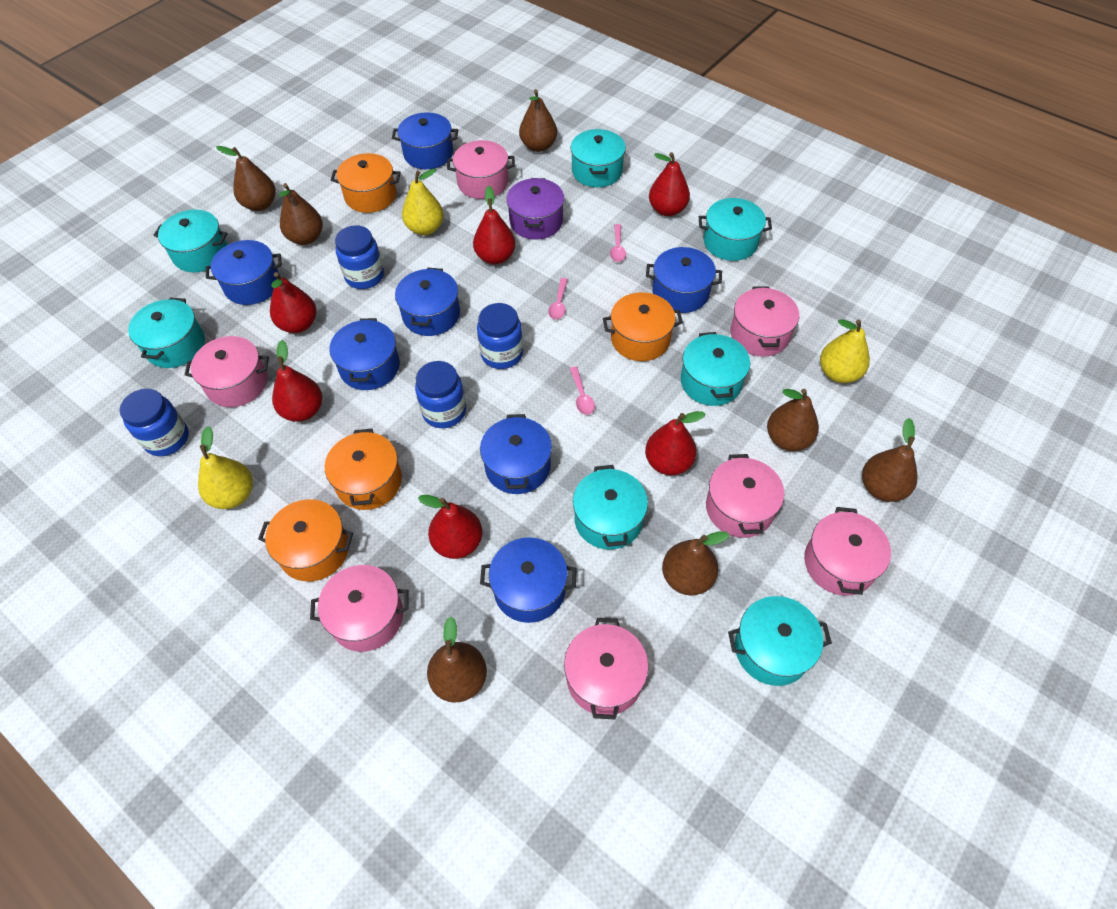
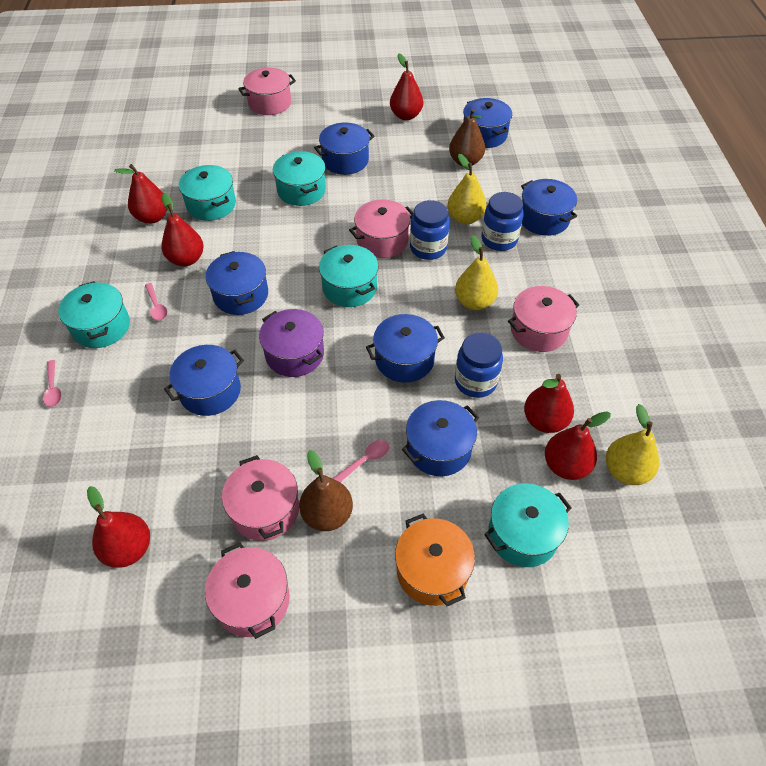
blue jar: 4 -> 3
brown pear: 7 -> 2
orange pot: 4 -> 1
pink pot: 7 -> 5
turquoise pot: 7 -> 5

